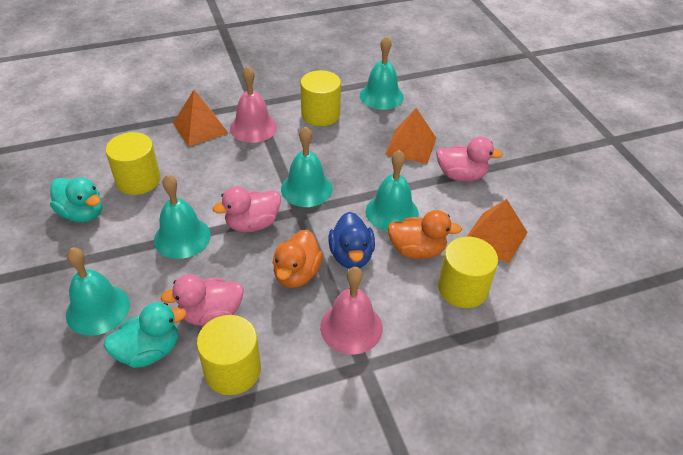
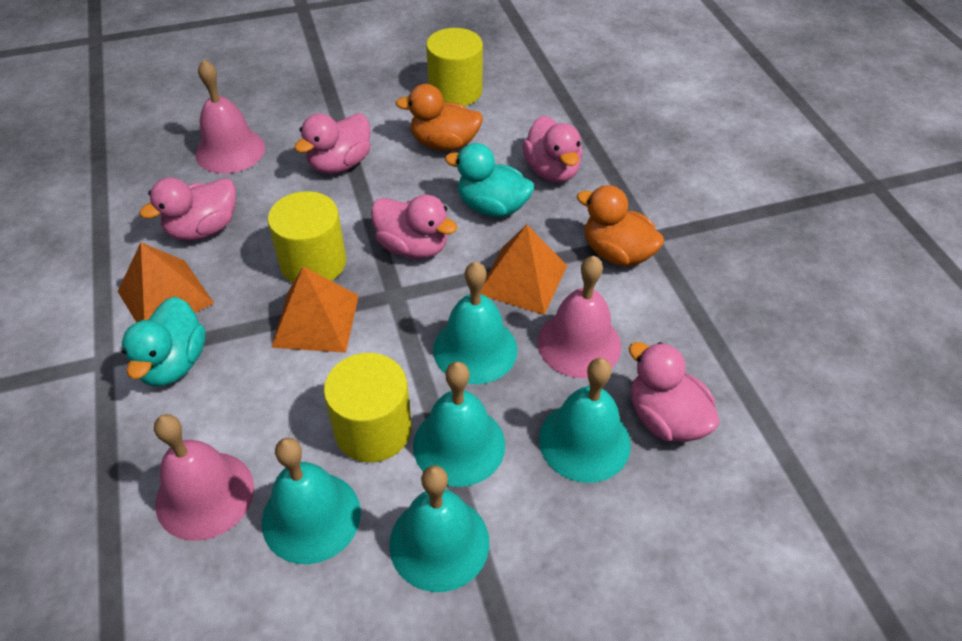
blue duck: 1 -> 0
pink bell: 2 -> 3
pink duck: 3 -> 5
yellow cylinder: 4 -> 3

